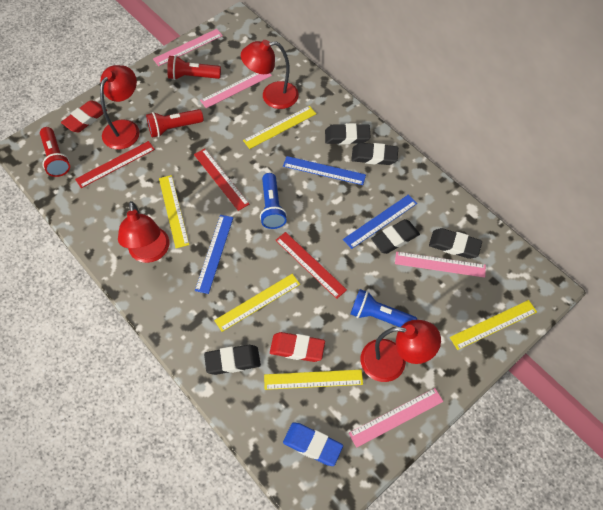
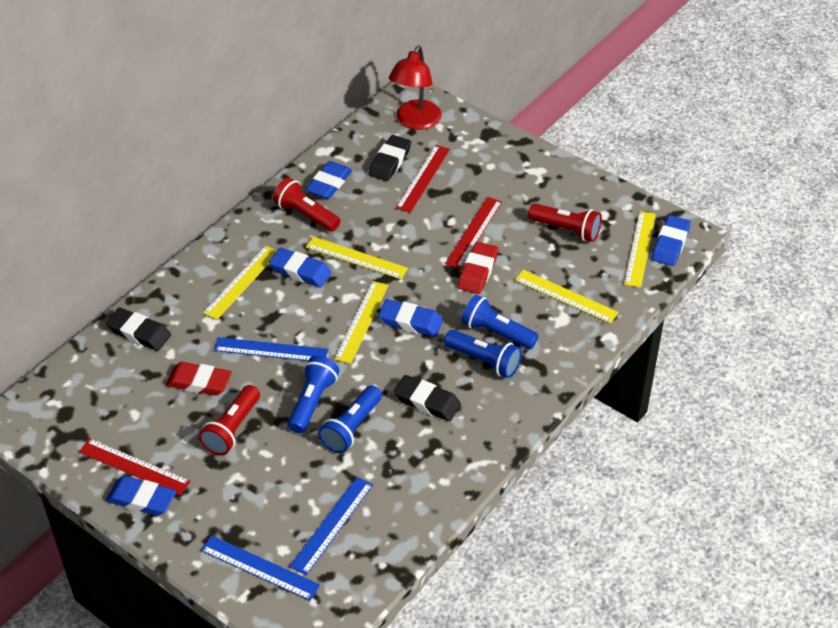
black eraser: 5 -> 3
blue eraser: 1 -> 5
blue flashlight: 2 -> 4
pink ruler: 4 -> 0
red lamp: 4 -> 1

